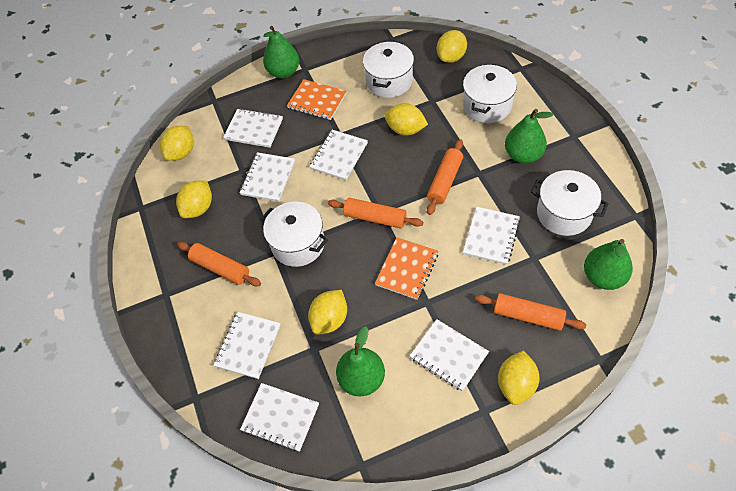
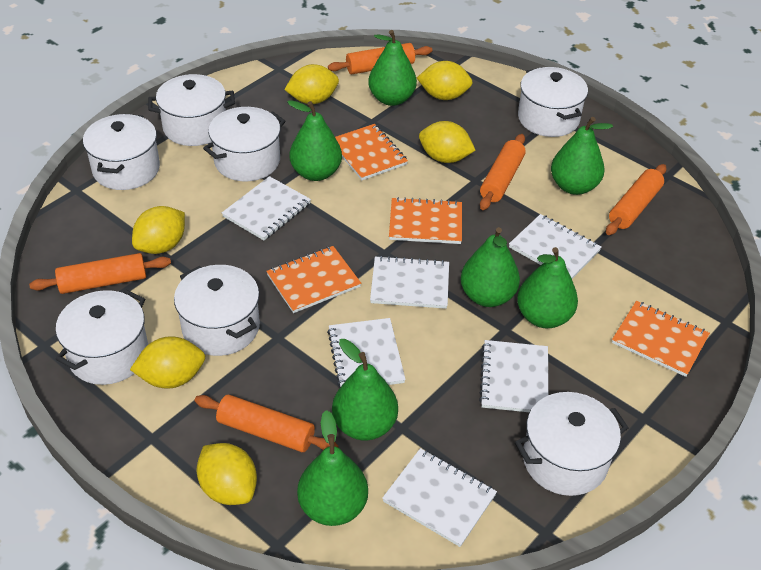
green pear: 4 -> 7
orange notebook: 2 -> 4
orange rolling pin: 4 -> 5
white notebook: 7 -> 6
white pot: 4 -> 7

